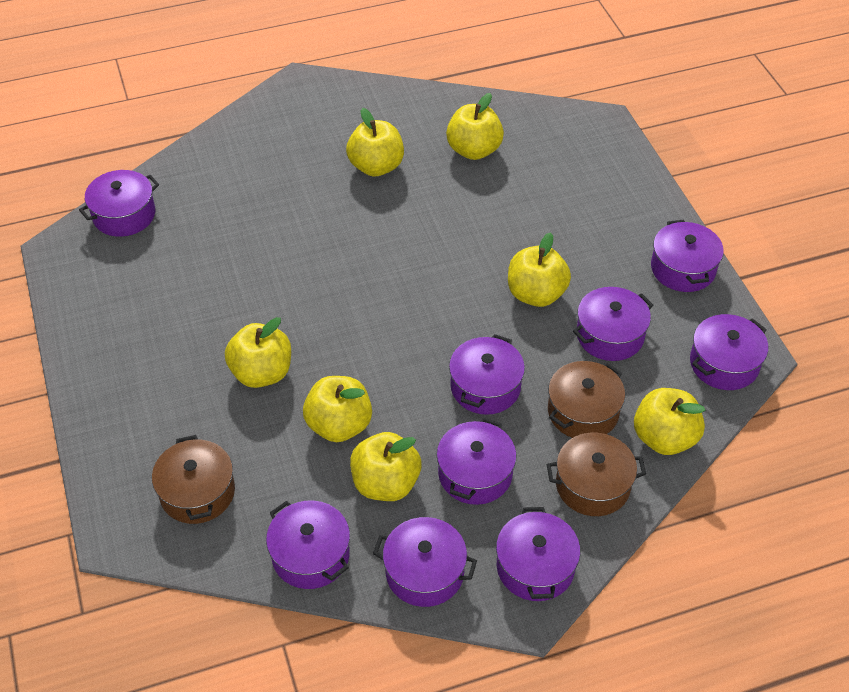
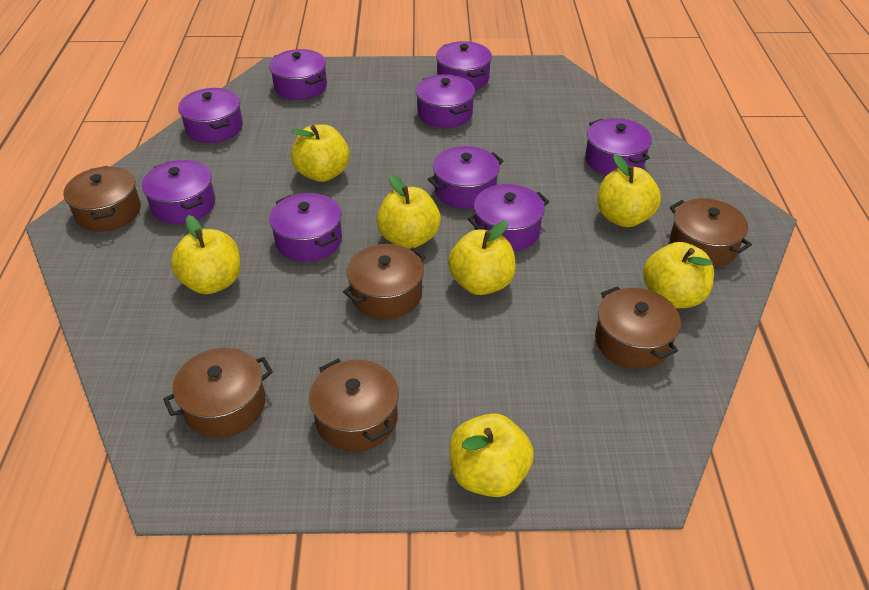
brown pot: 3 -> 6

